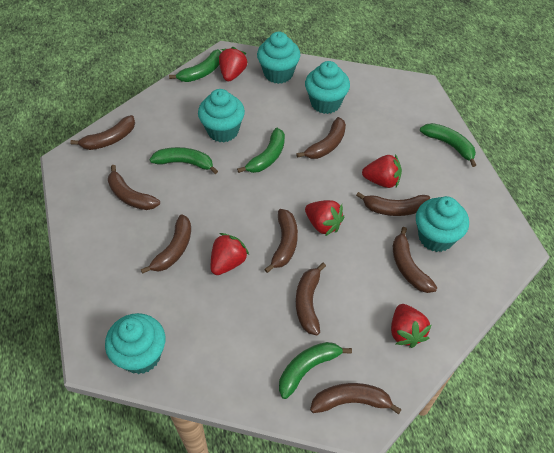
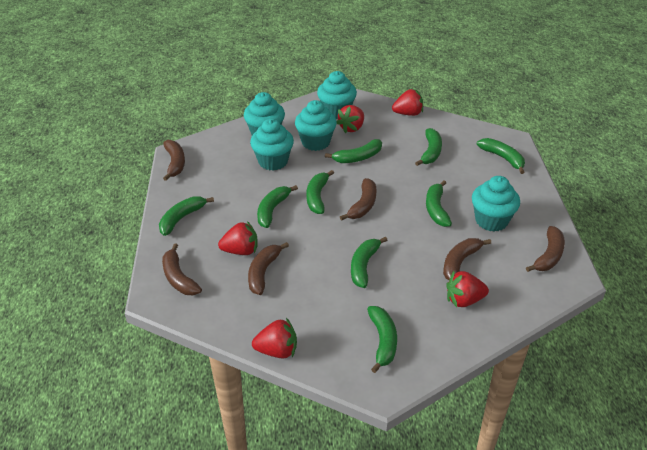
brown banana: 9 -> 6
green banana: 5 -> 9

